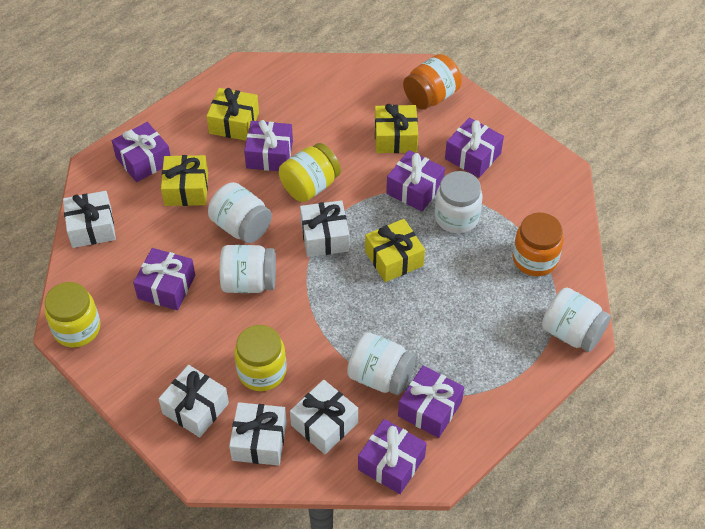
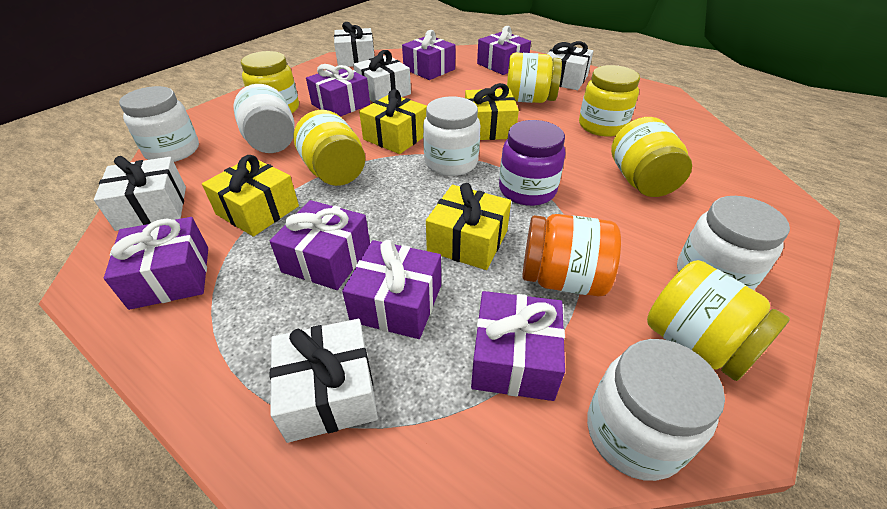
orange jar: 2 -> 1
purple jar: 0 -> 1
yellow jar: 3 -> 6

